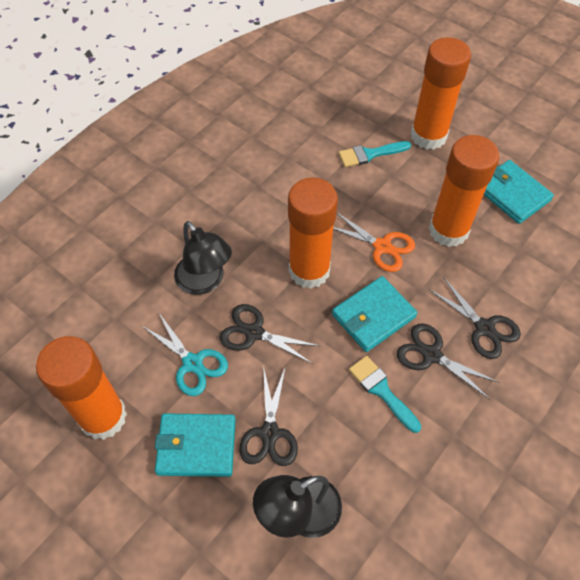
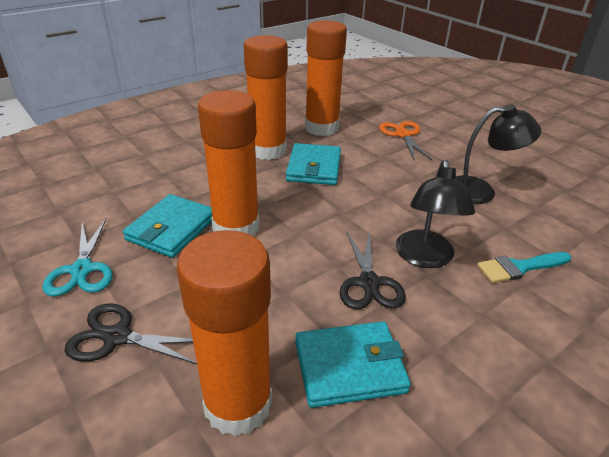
black scissors: 4 -> 2
turquoise brush: 2 -> 1

